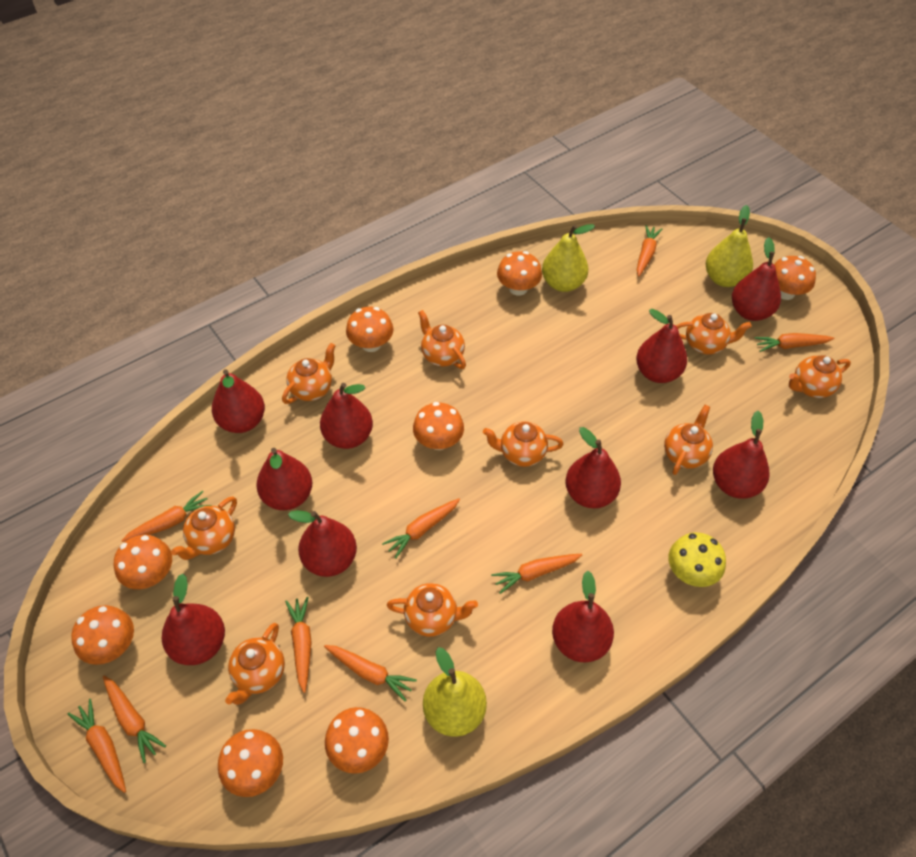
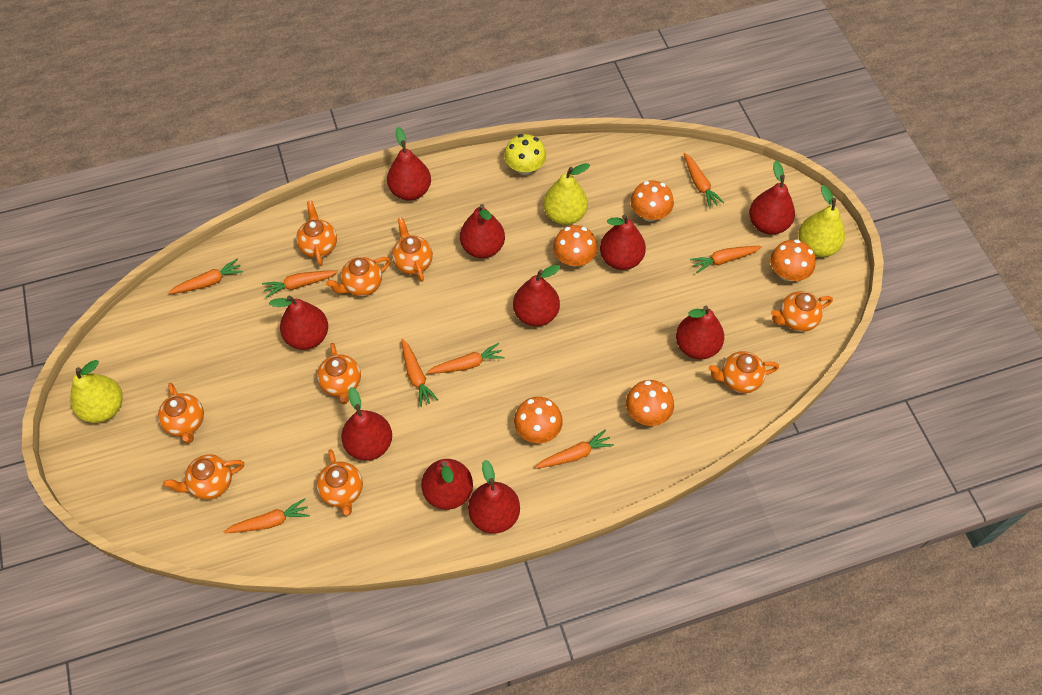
orange carrot: 9 -> 8
orange mushroom: 8 -> 5

